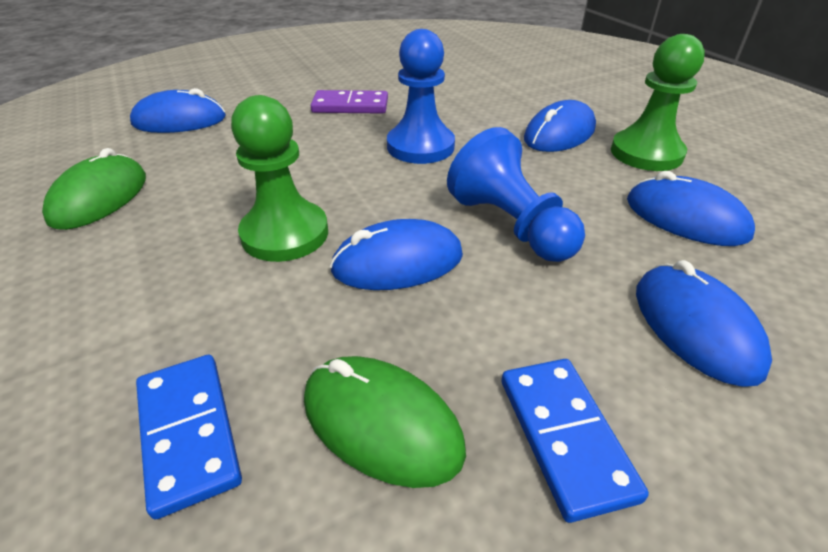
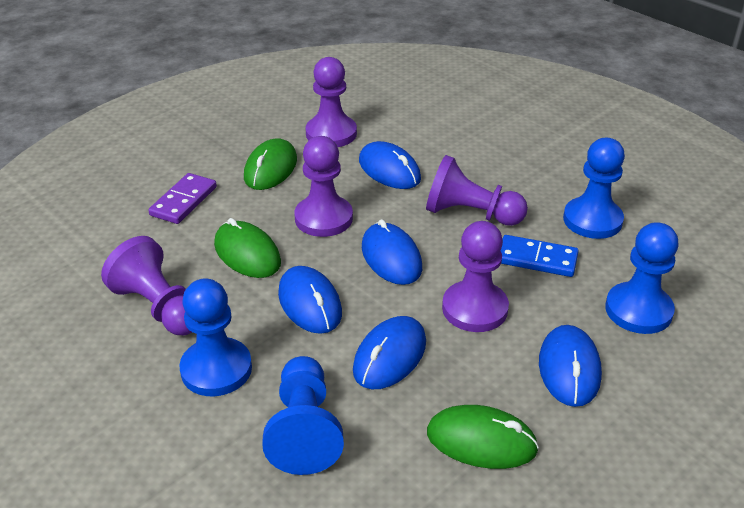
blue domino: 2 -> 1
blue pawn: 2 -> 4
green mouse: 2 -> 3
green pawn: 2 -> 0
purple pawn: 0 -> 5

